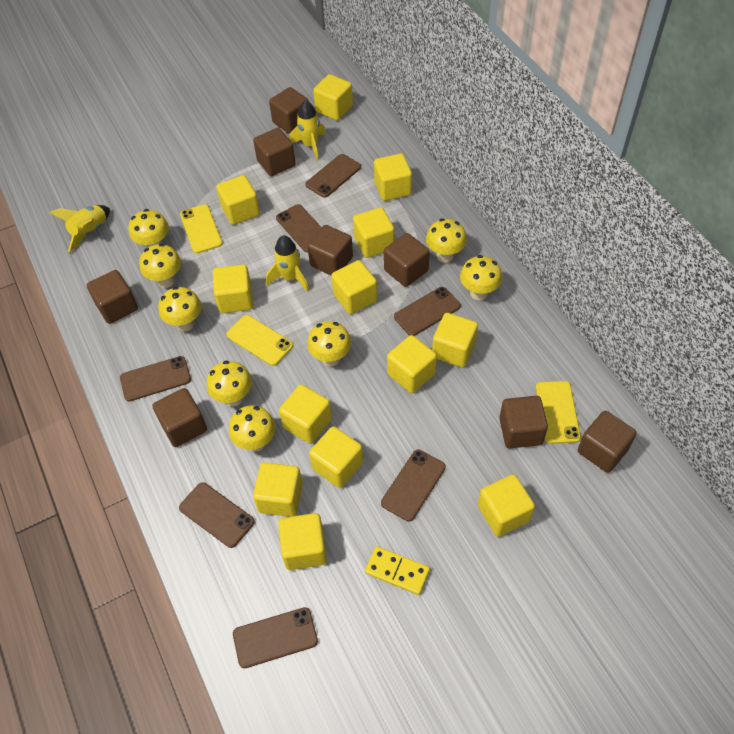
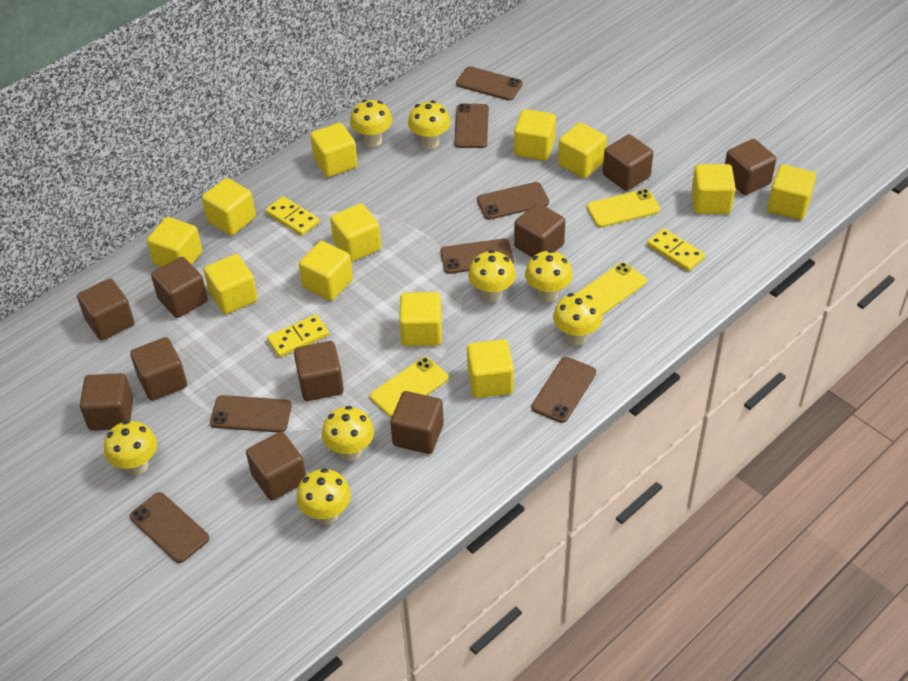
brown cube: 8 -> 10
yellow cube: 13 -> 12
yellow domino: 1 -> 3
yellow rocket: 3 -> 0

